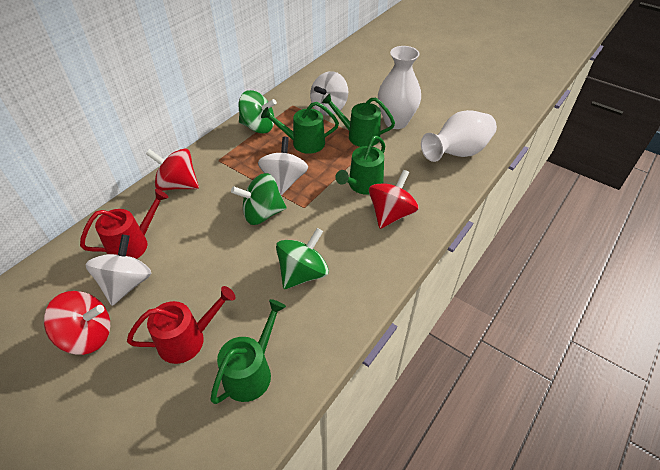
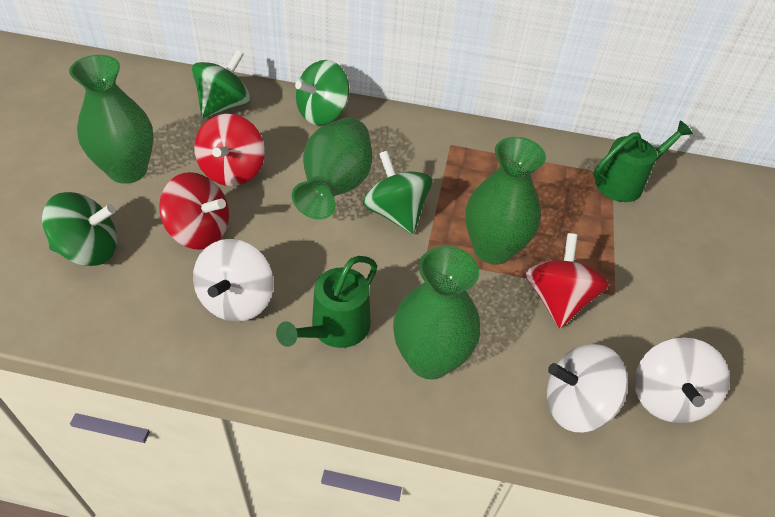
green spinning top: 3 -> 4
green vase: 0 -> 4
green watering can: 4 -> 2
red watering can: 2 -> 0
white vase: 2 -> 0

